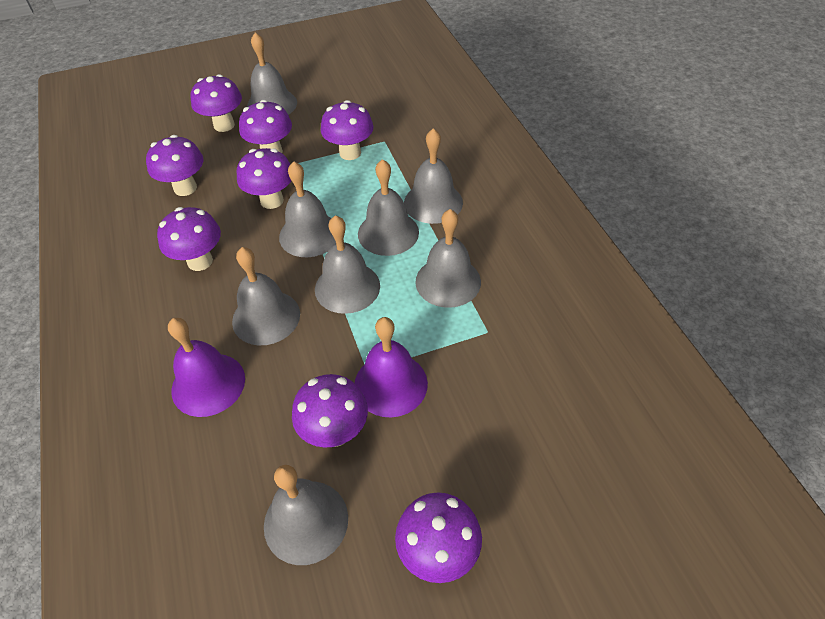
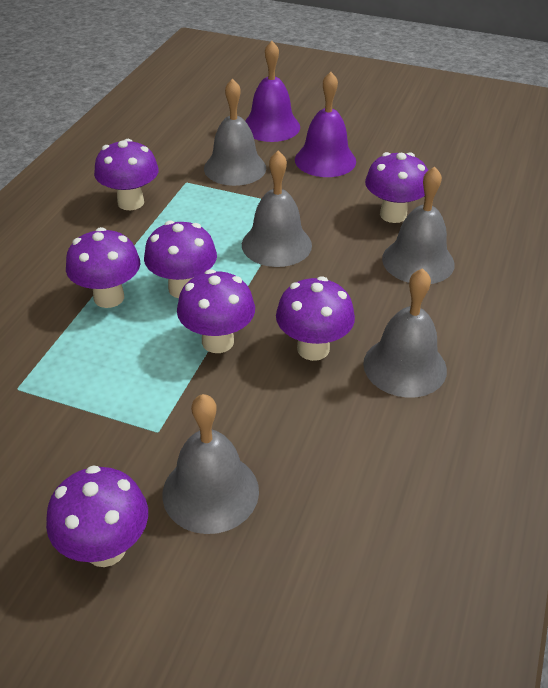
grey bell: 8 -> 5
purple mushroom: 8 -> 7

